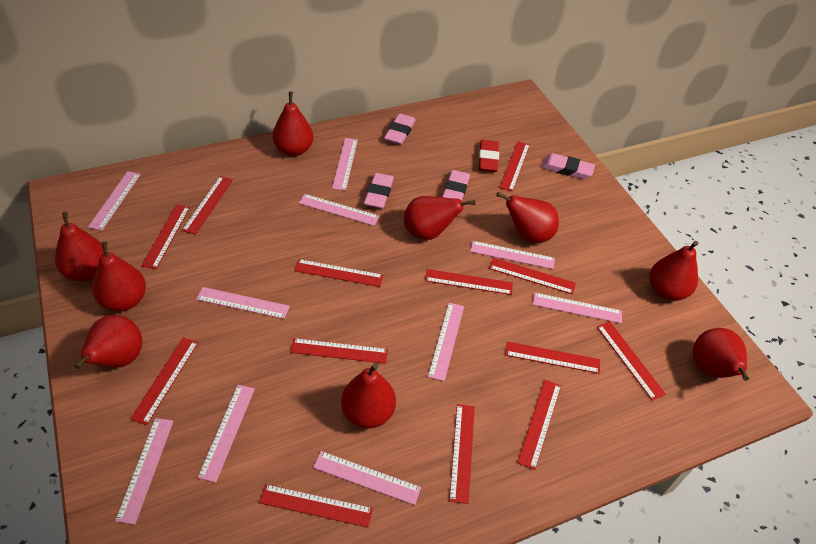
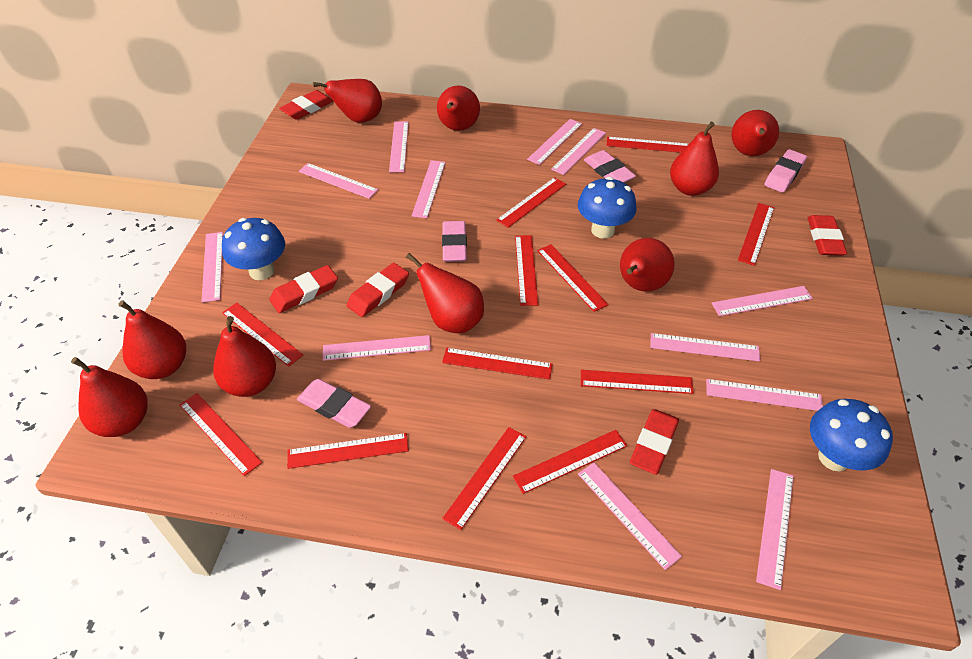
blue mushroom: 0 -> 3
pink ruler: 10 -> 12
red eraser: 1 -> 5
red ruler: 13 -> 12

